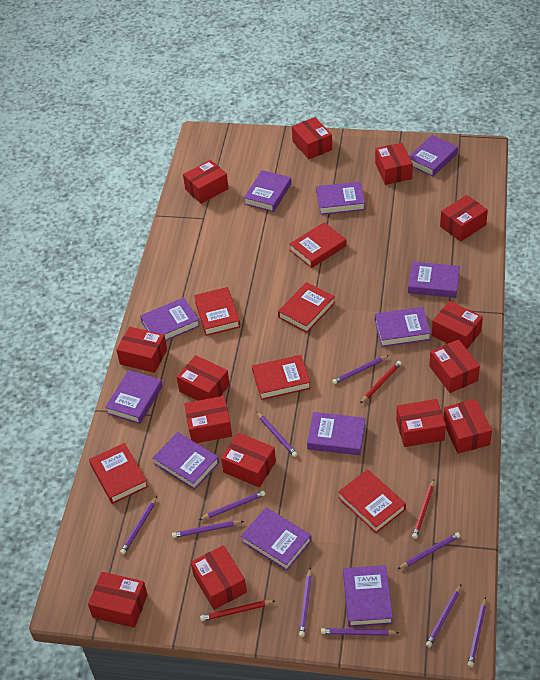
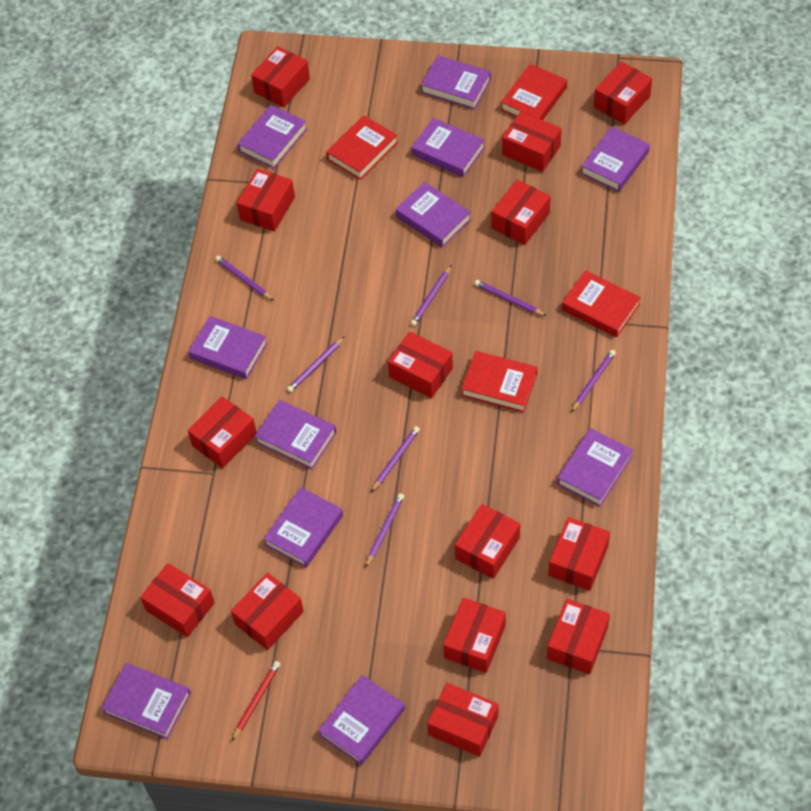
purple pencil: 10 -> 7
red book: 6 -> 4
red pencil: 3 -> 1

